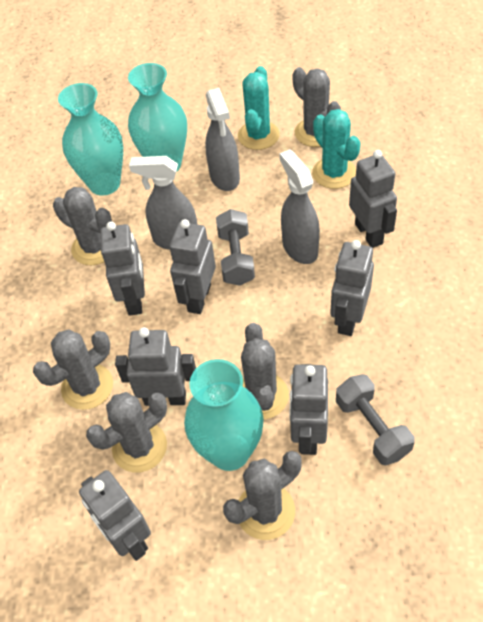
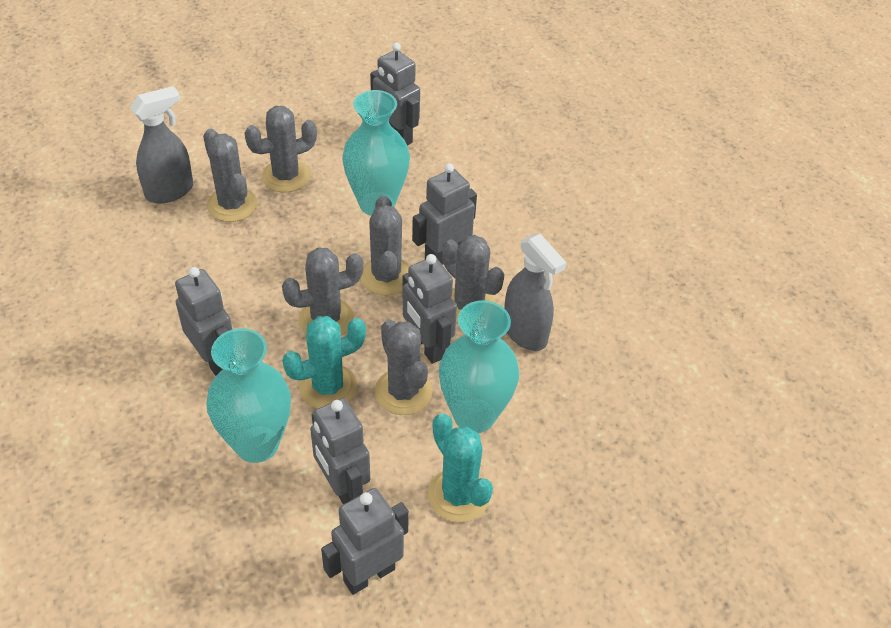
grey dumbbell: 2 -> 0
grey robot: 7 -> 6
grey spray bottle: 3 -> 2

